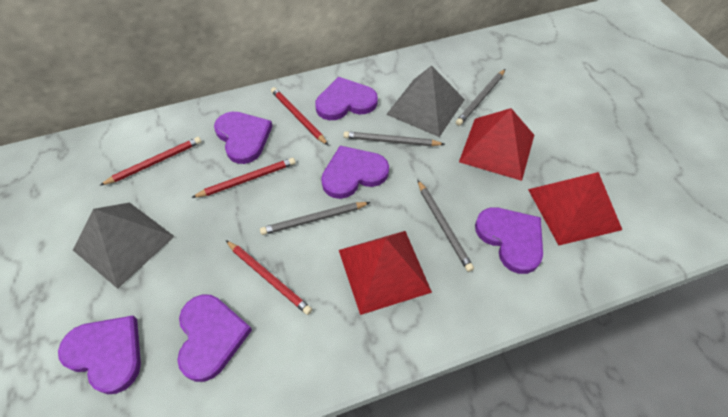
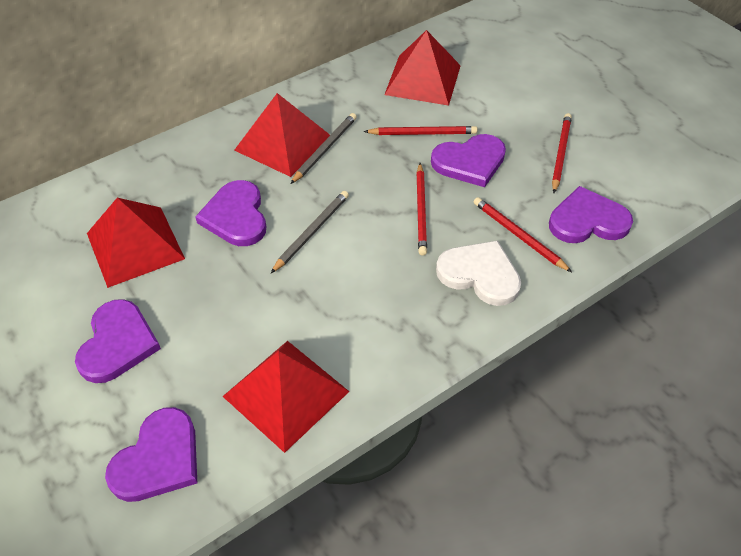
grey pencil: 4 -> 2
grey pyramid: 2 -> 0
purple heart: 6 -> 5
red pyramid: 3 -> 4
white heart: 0 -> 1

